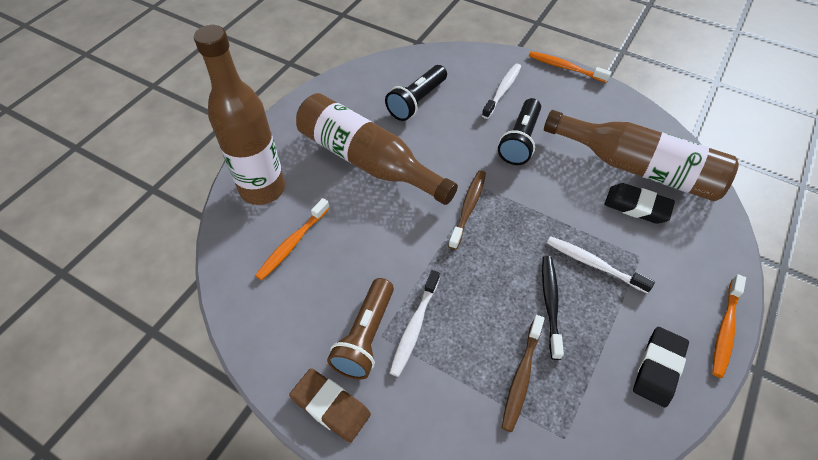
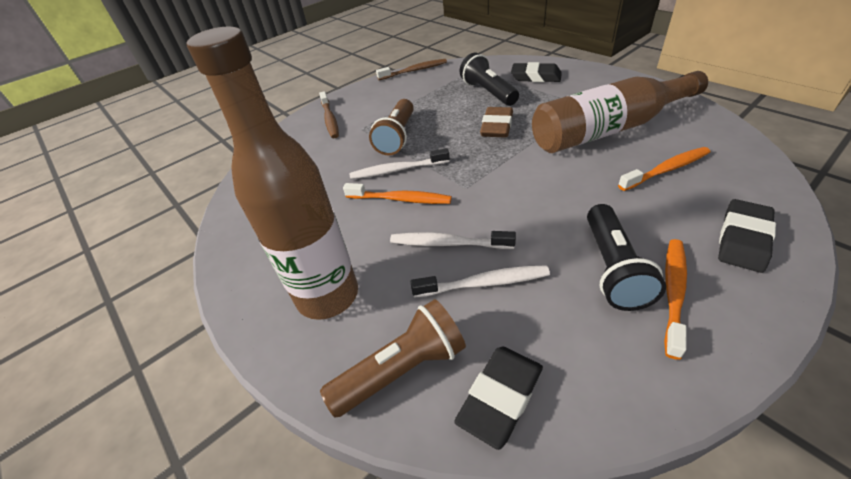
black eraser: 2 -> 3
black toothbrush: 1 -> 0
brown bottle: 3 -> 2
brown flashlight: 1 -> 2

